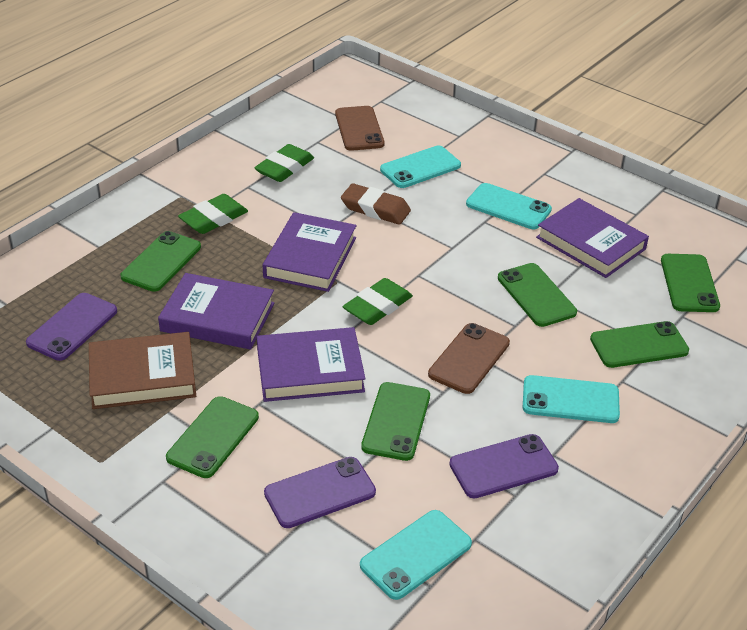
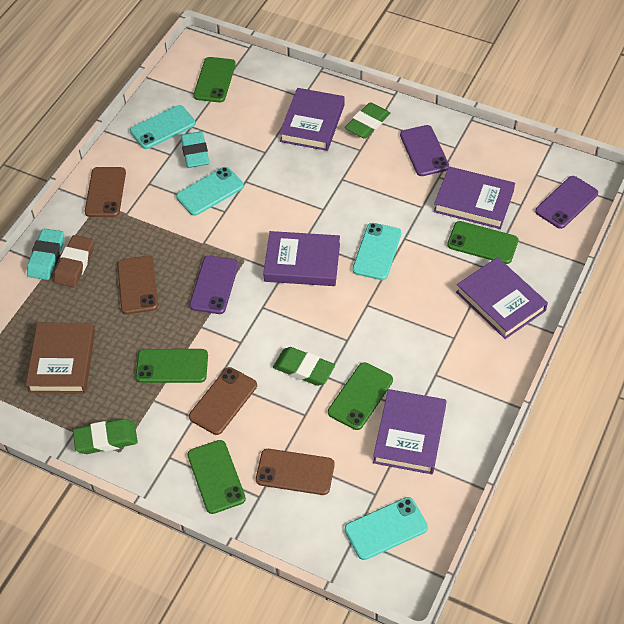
brown phone: 2 -> 4
green phone: 6 -> 5
purple book: 4 -> 5
turquoise eraser: 0 -> 2

